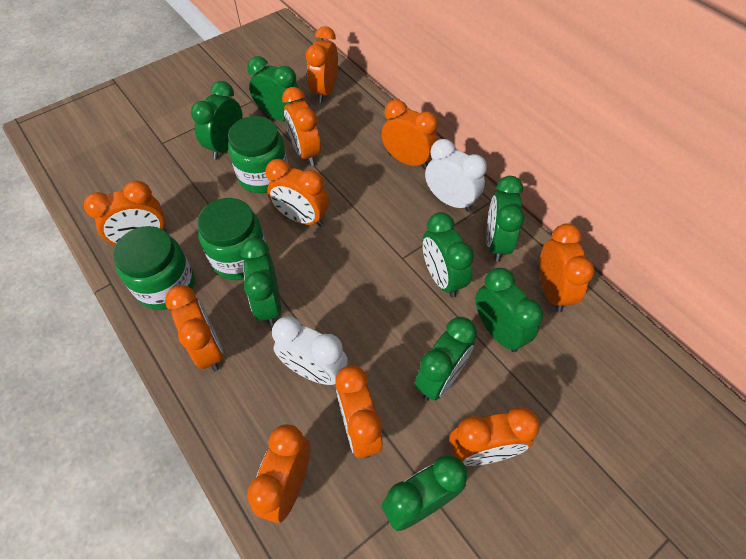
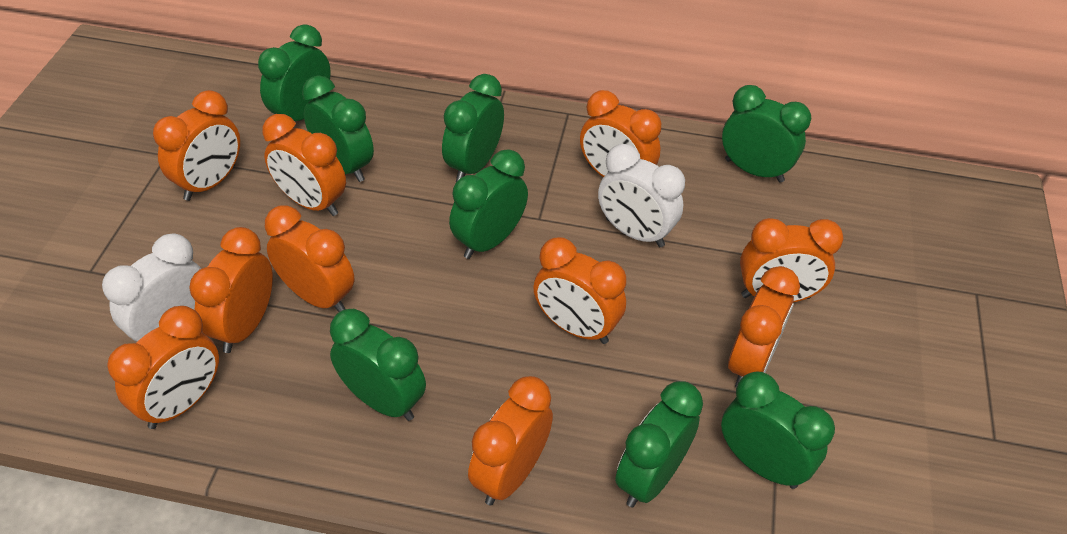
green jar: 3 -> 0

